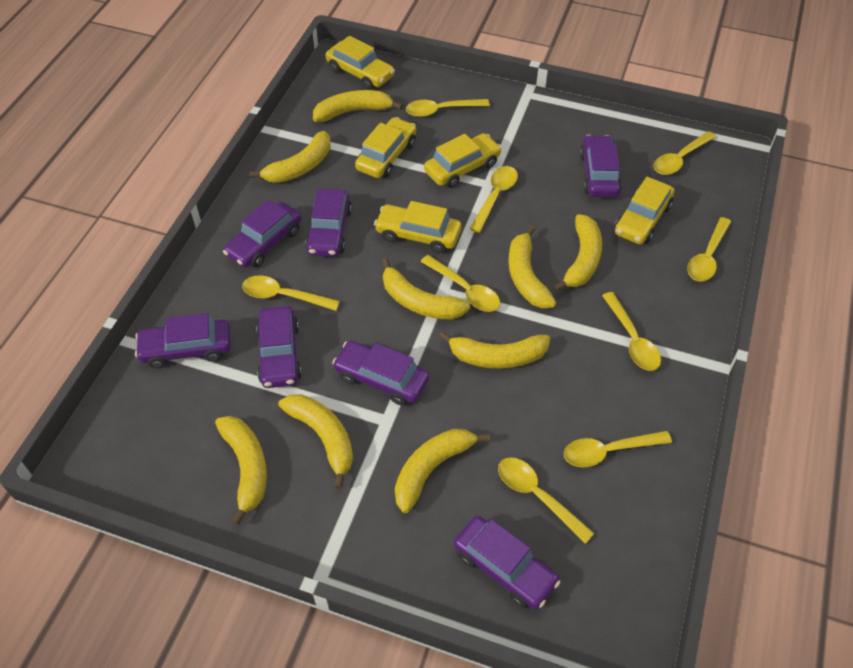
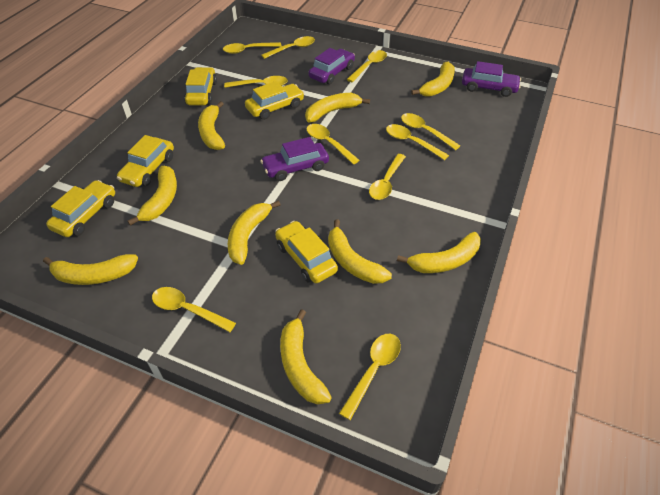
purple car: 7 -> 3
yellow spoon: 9 -> 10

